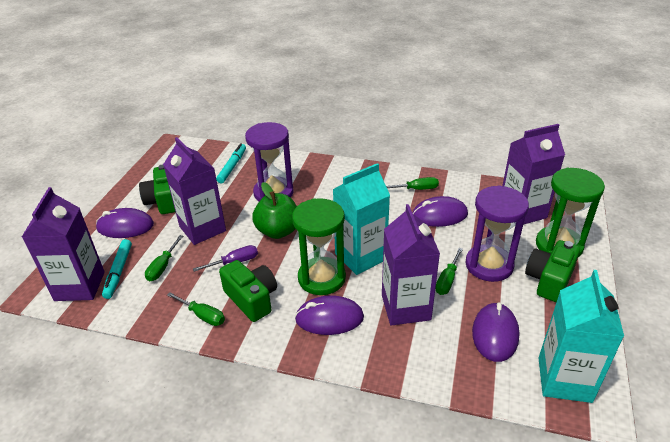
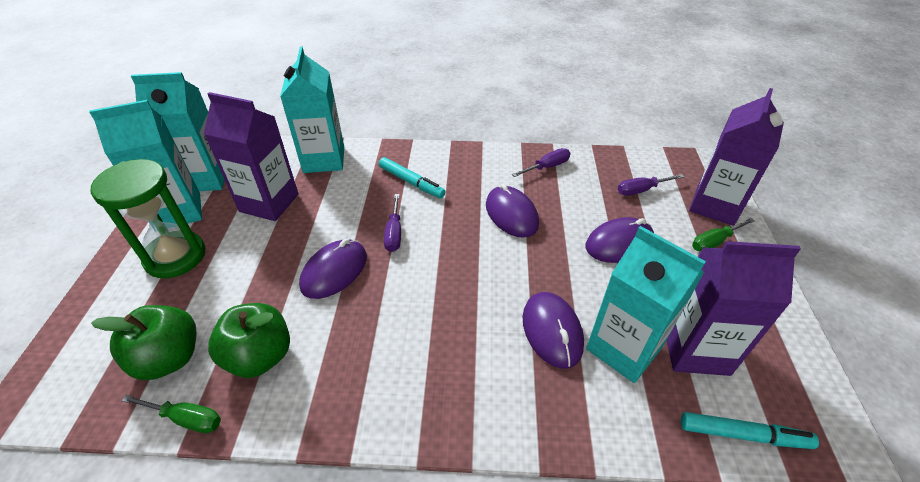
green apple: 1 -> 2
green camera: 3 -> 0
green hourglass: 2 -> 1
green screwdriver: 4 -> 2
purple carton: 4 -> 3
purple hourglass: 2 -> 0
purple screwdriver: 1 -> 3
turquoise carton: 2 -> 4

